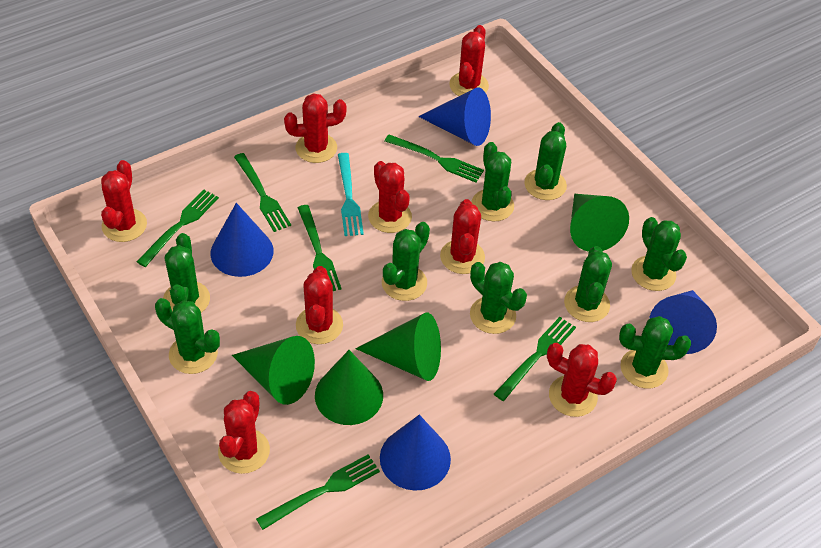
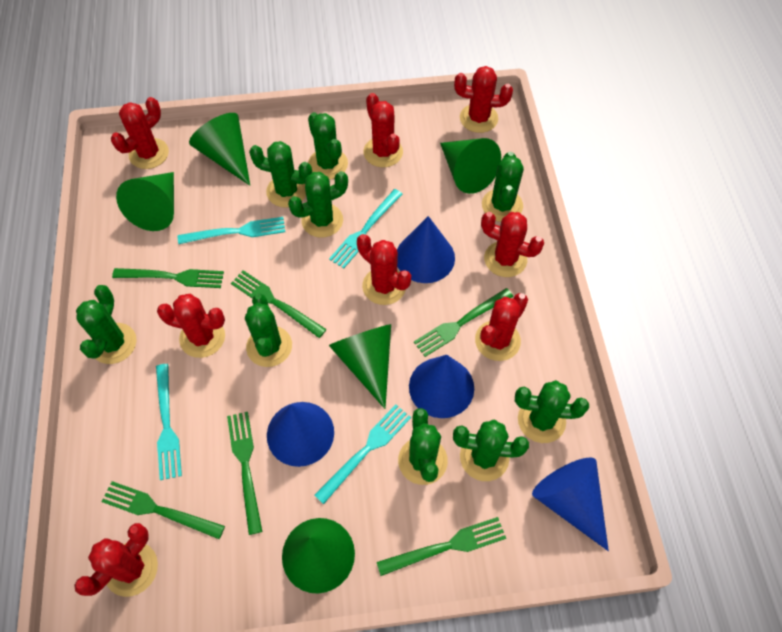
green cone: 4 -> 5
turquoise fork: 1 -> 4

